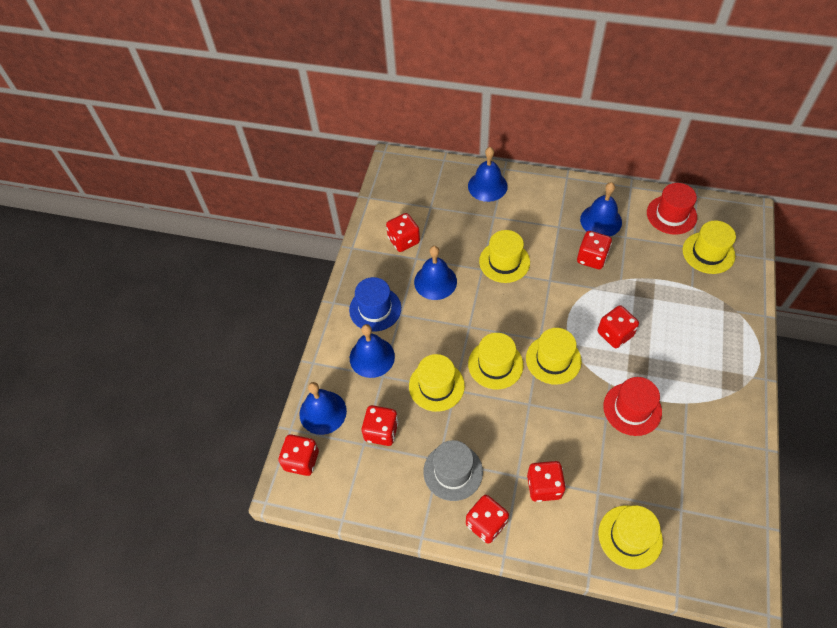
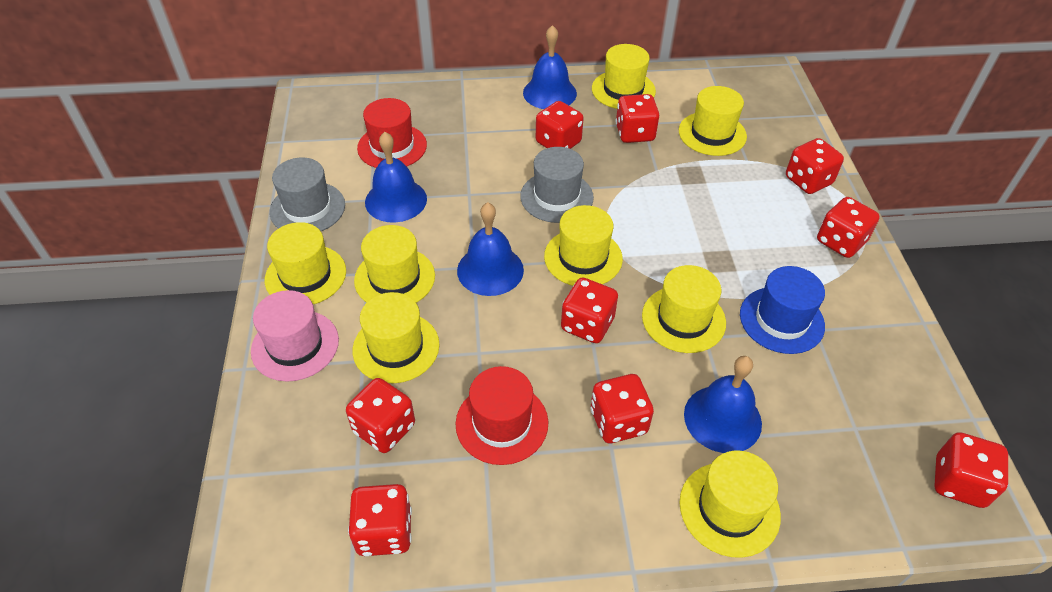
blue bell: 5 -> 4
grey hat: 1 -> 2
pink hat: 0 -> 1
red dice: 7 -> 9
yellow hat: 6 -> 8

